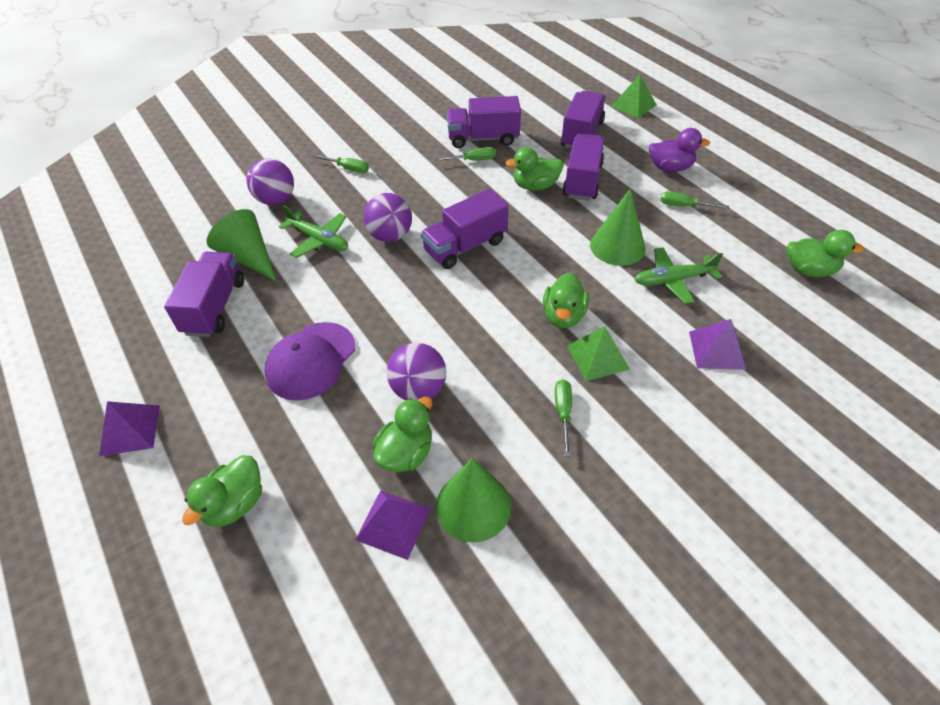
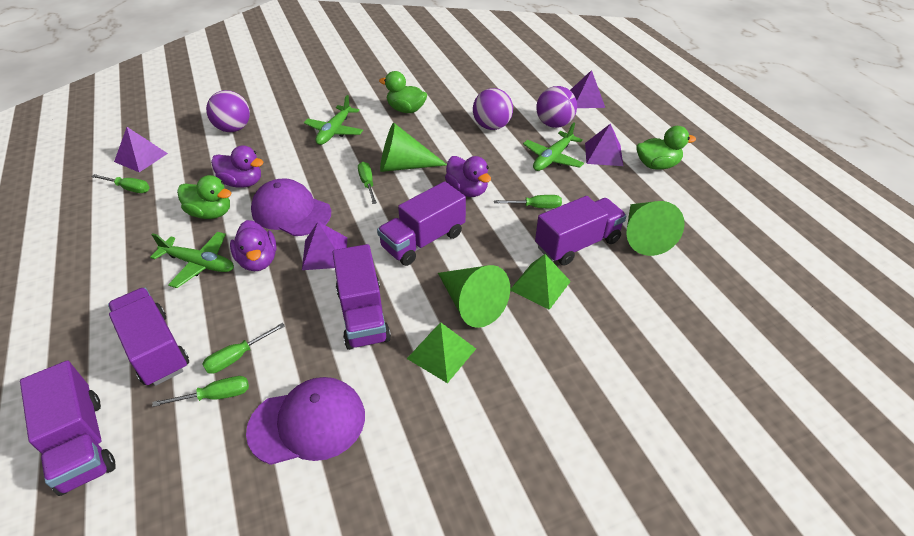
green duck: 5 -> 3
green plane: 2 -> 3
green screwdriver: 4 -> 5
purple cap: 1 -> 2
purple duck: 1 -> 3
purple pyramid: 3 -> 4

